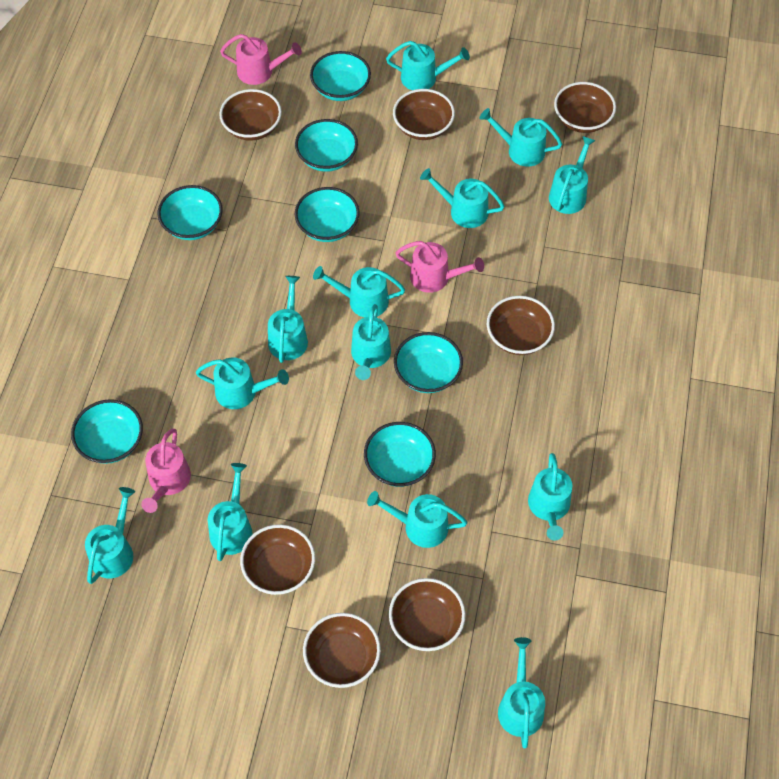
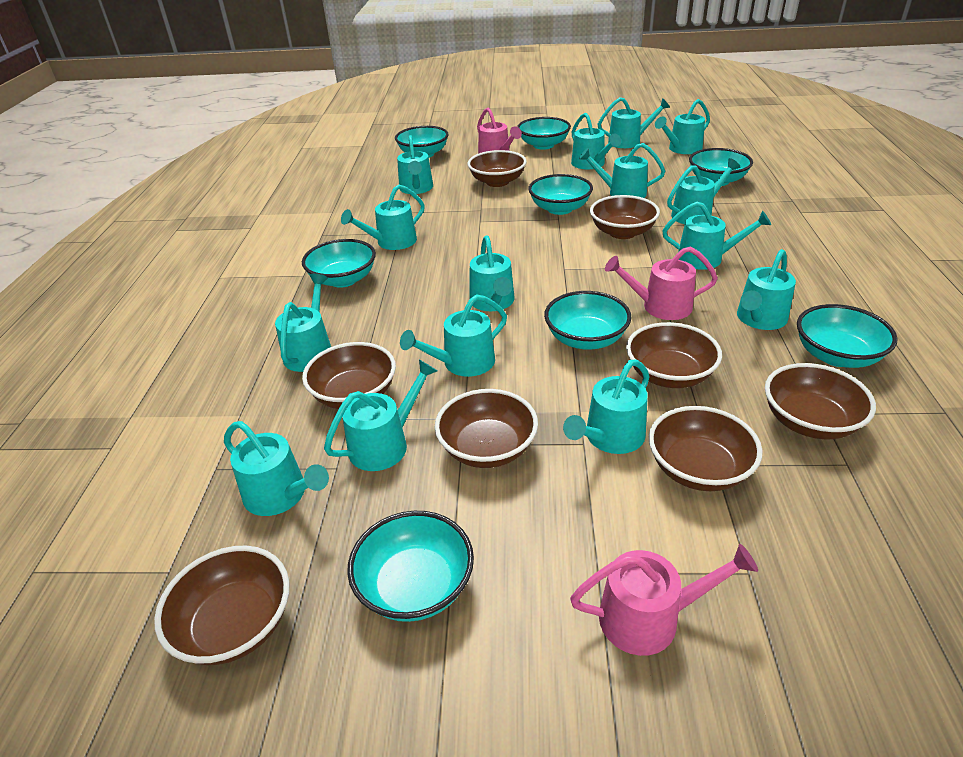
brown bowl: 7 -> 8
turquoise bowl: 7 -> 8
turquoise watering can: 13 -> 15

